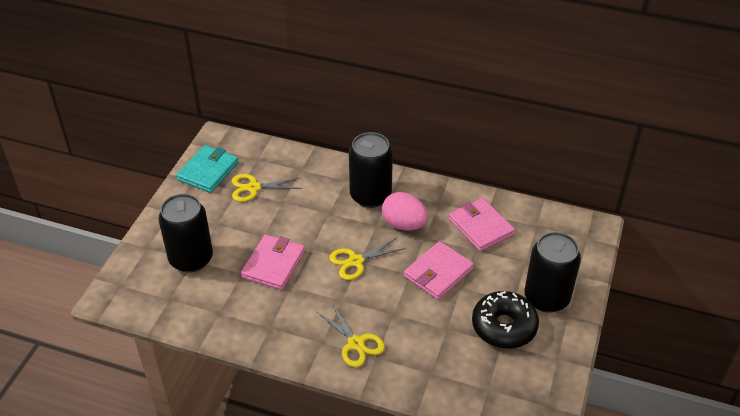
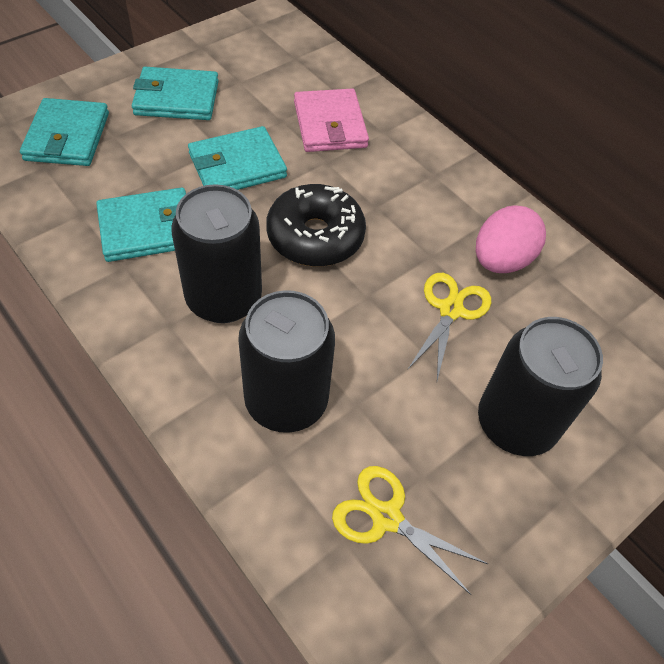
pink wallet: 3 -> 1
turquoise wallet: 1 -> 4
yellow scissors: 3 -> 2

